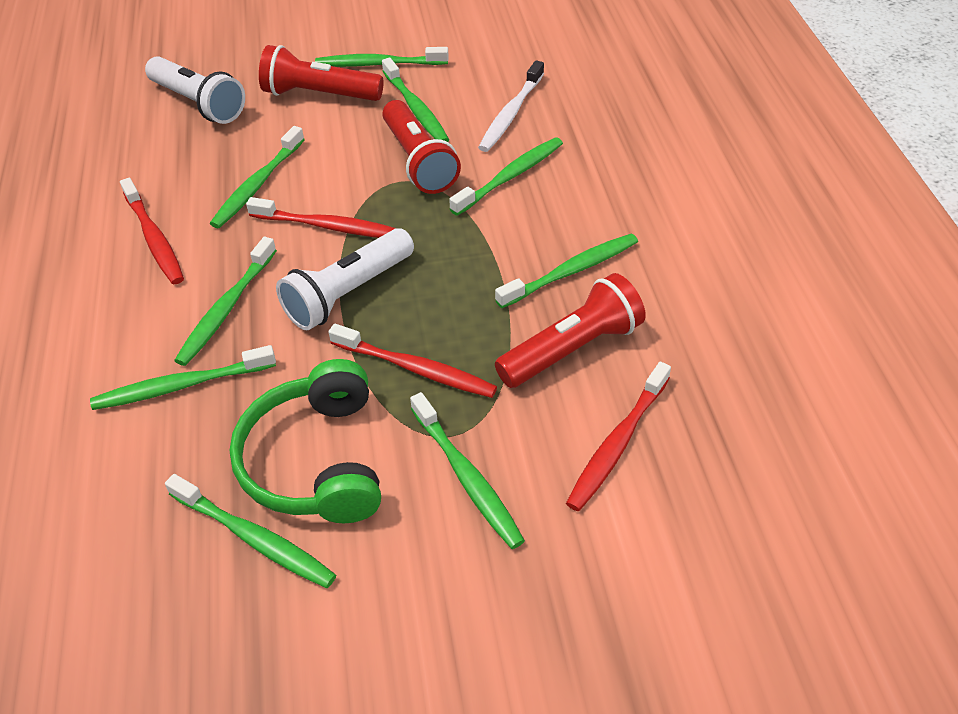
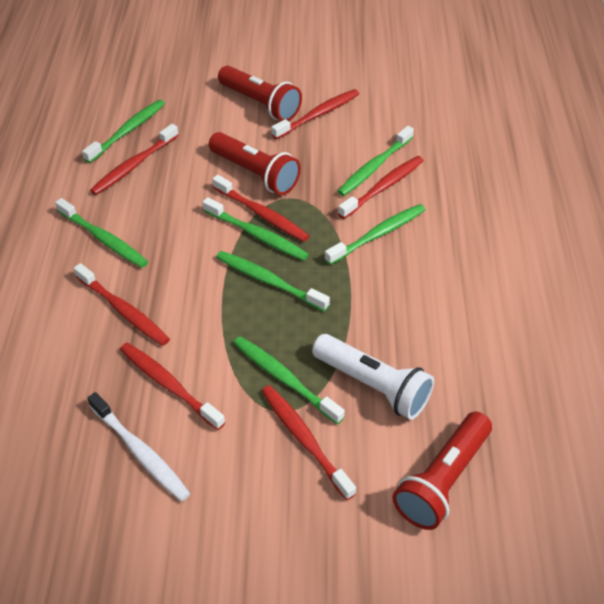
green headphones: 1 -> 0
green toothbrush: 9 -> 7
red toothbrush: 4 -> 7
white flashlight: 2 -> 1

